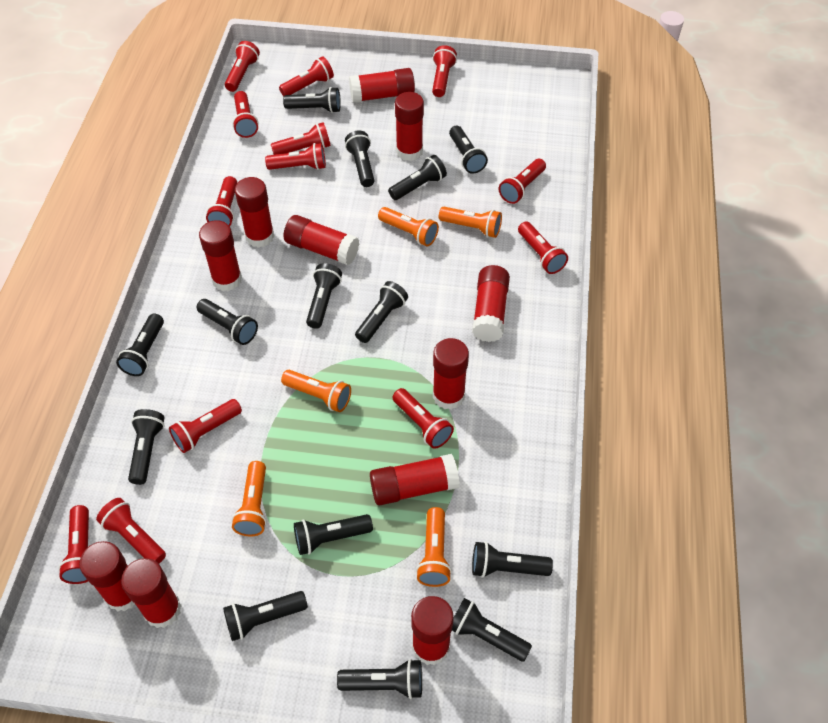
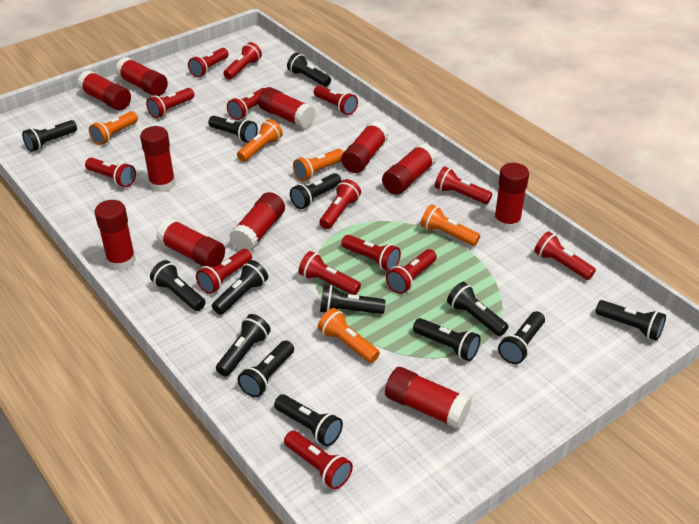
red flashlight: 13 -> 14

